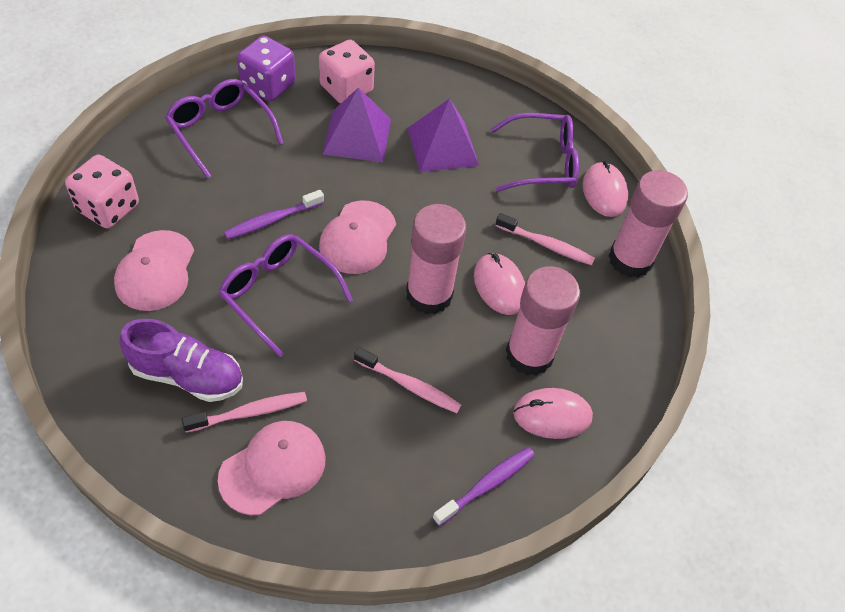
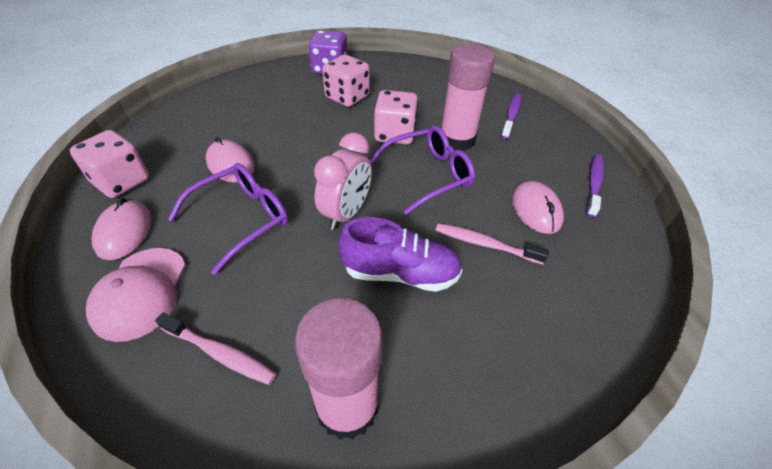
pink cap: 3 -> 1
pink clock: 0 -> 1
pink dice: 2 -> 3
pink glue stick: 3 -> 2
pink toothbrush: 3 -> 2
purple glasses: 3 -> 2
purple pyramid: 2 -> 0

